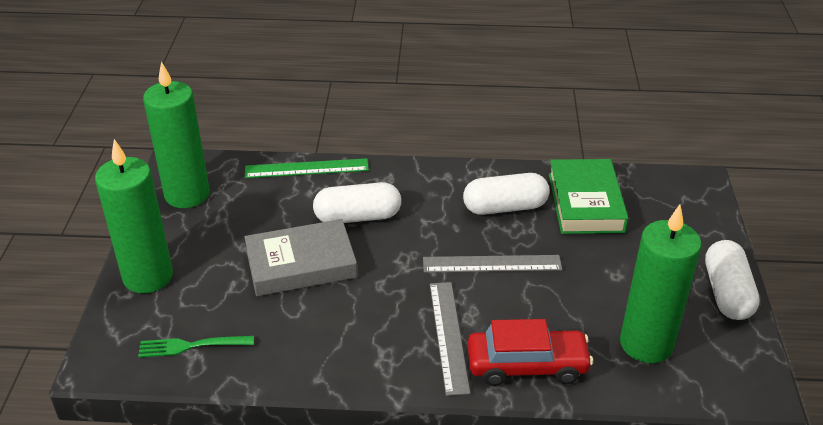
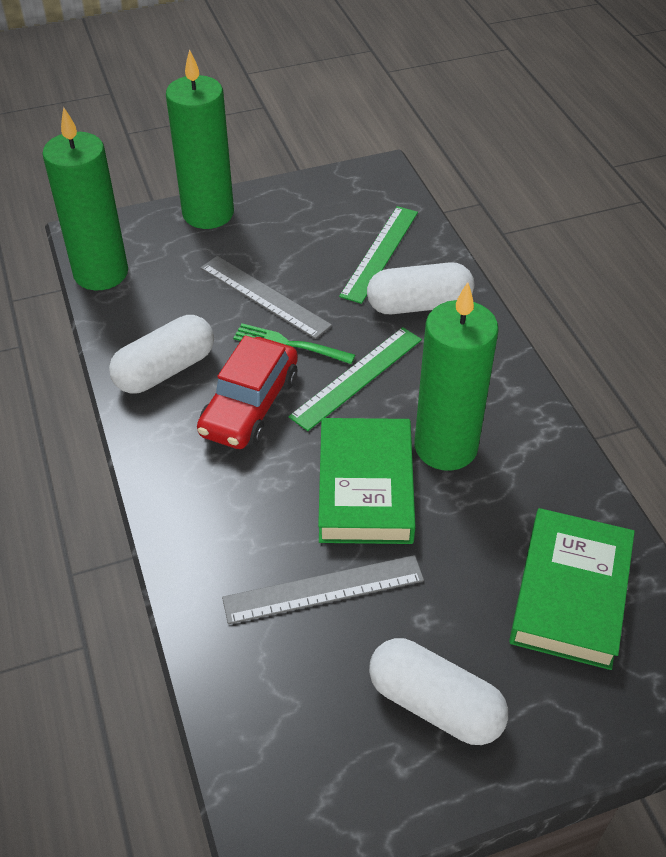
green book: 1 -> 2
green ruler: 1 -> 2
grey book: 1 -> 0

